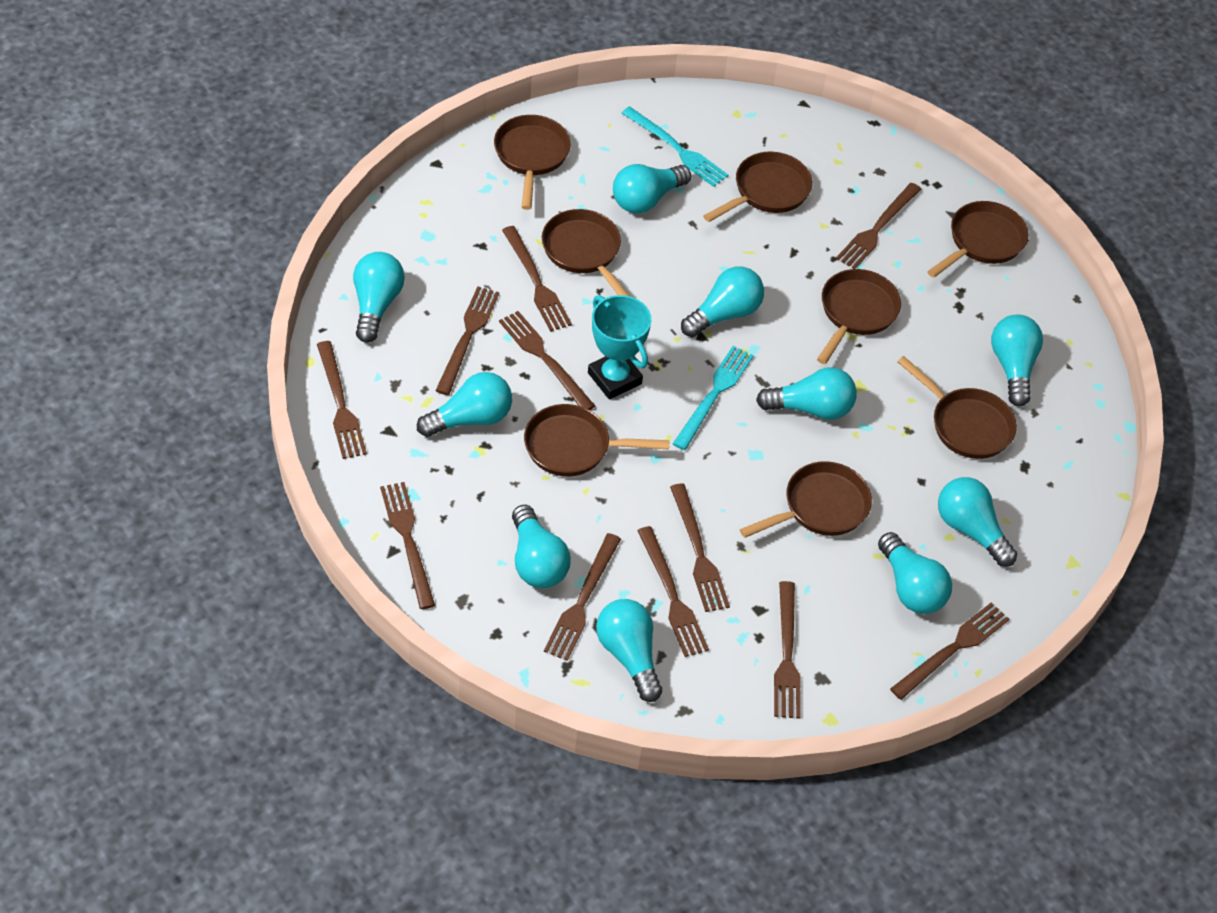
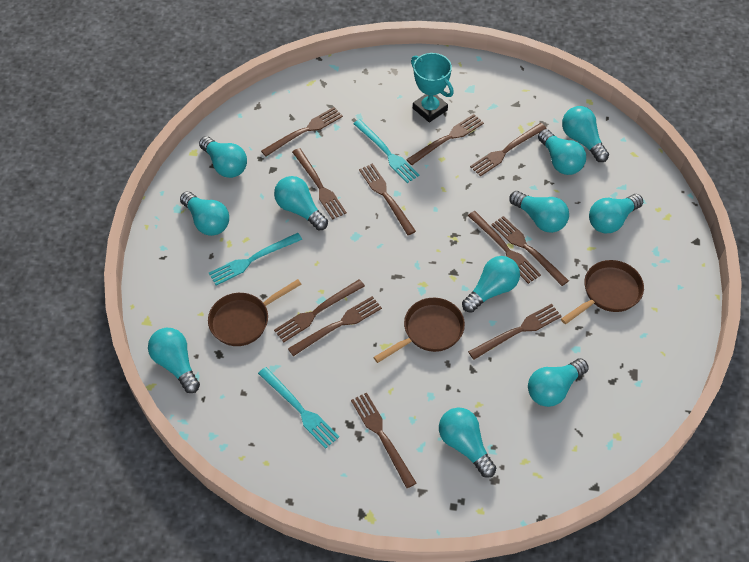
brown pan: 8 -> 3
turquoise fork: 2 -> 3
turquoise light bulb: 10 -> 11

